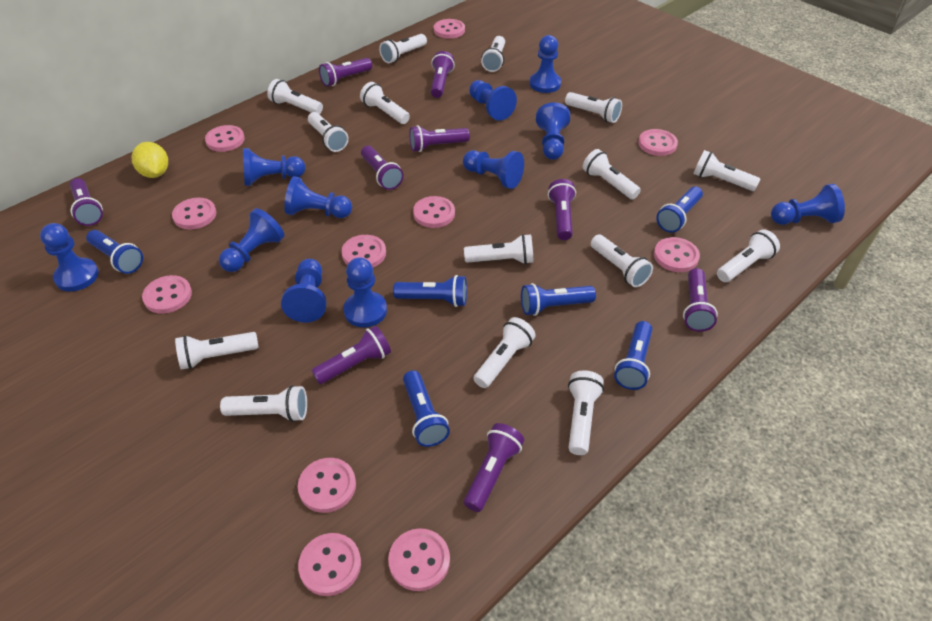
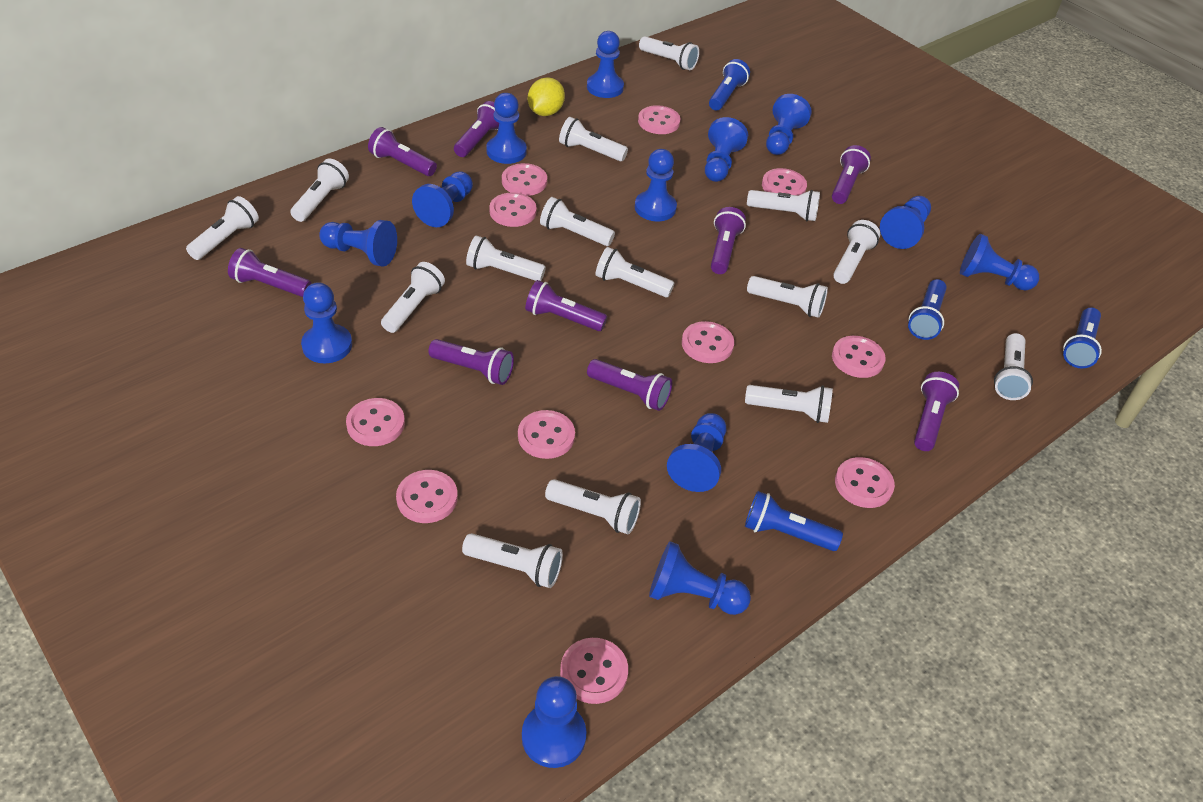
blue flashlight: 6 -> 4
blue pawn: 11 -> 13

